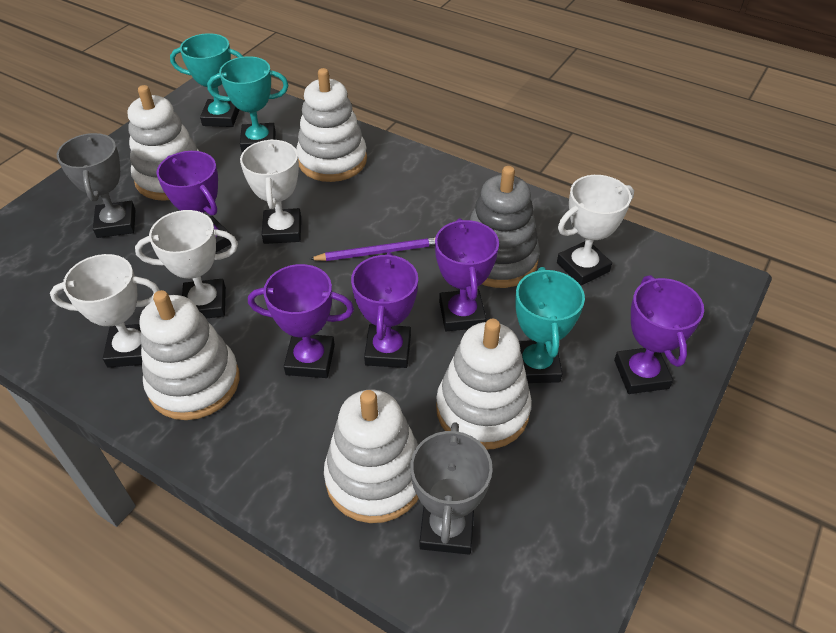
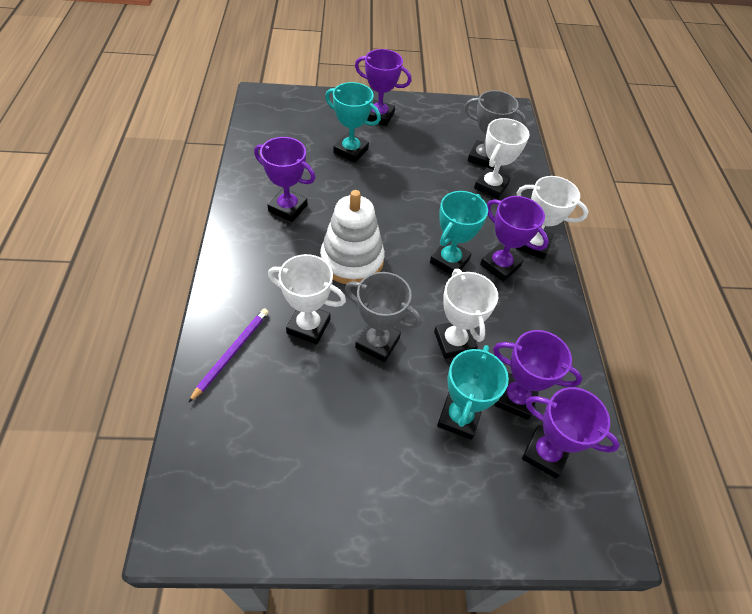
grey stacking toy: 1 -> 0
white stacking toy: 5 -> 1

